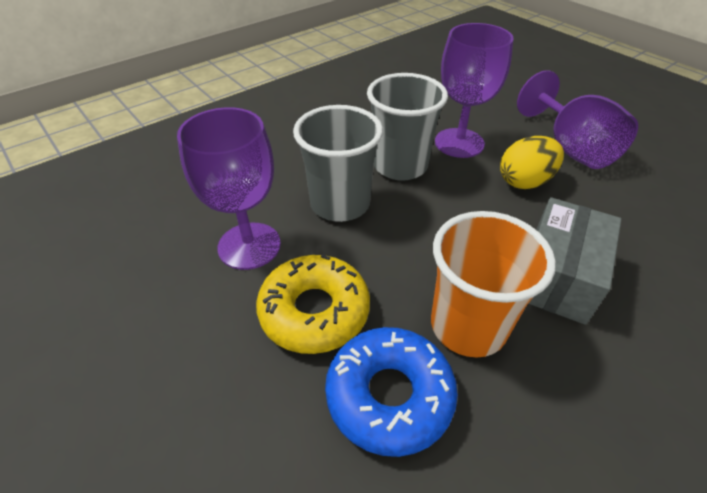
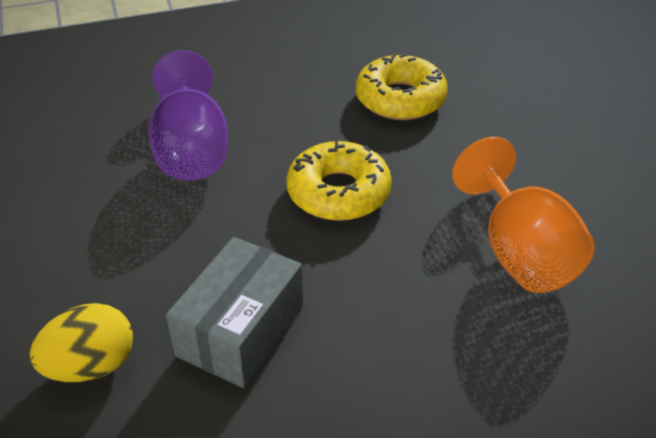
blue donut: 1 -> 0
grey cup: 2 -> 0
orange cup: 1 -> 0
orange goblet: 0 -> 1
purple goblet: 3 -> 1
yellow donut: 1 -> 2

